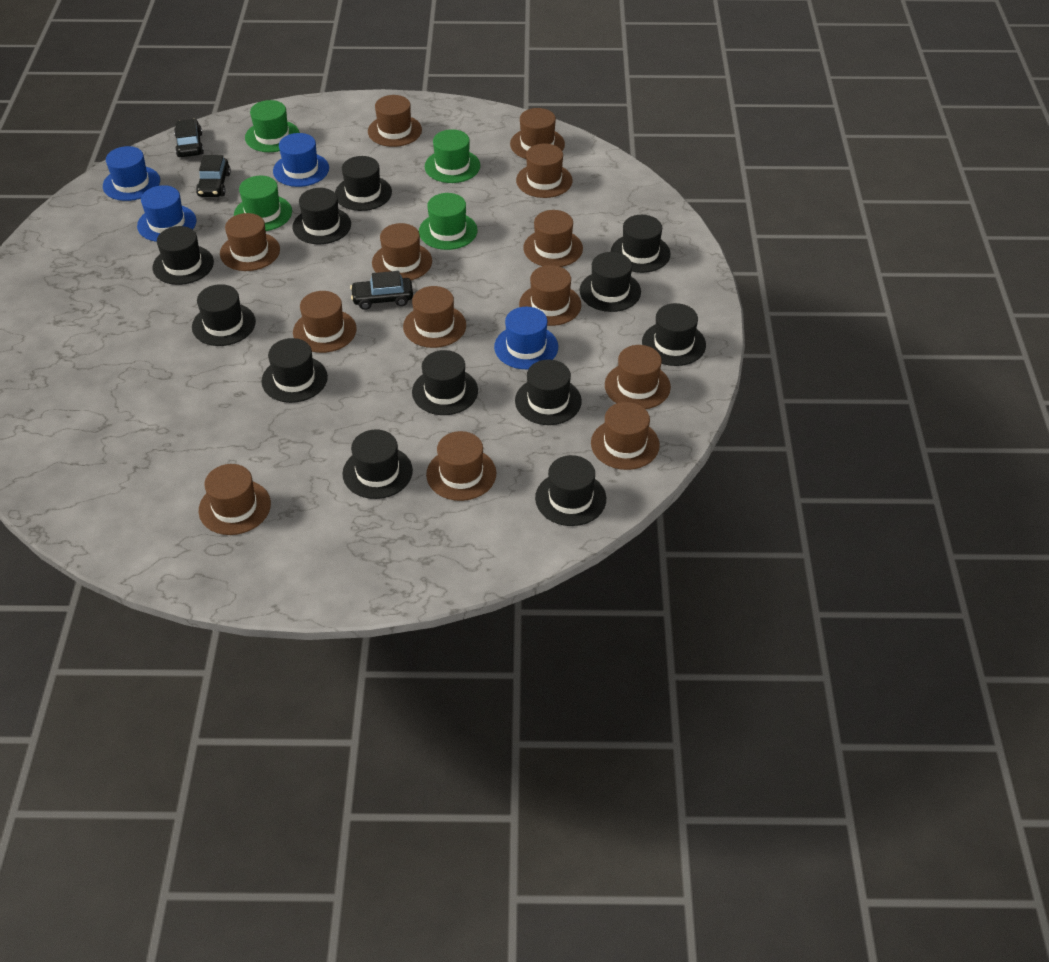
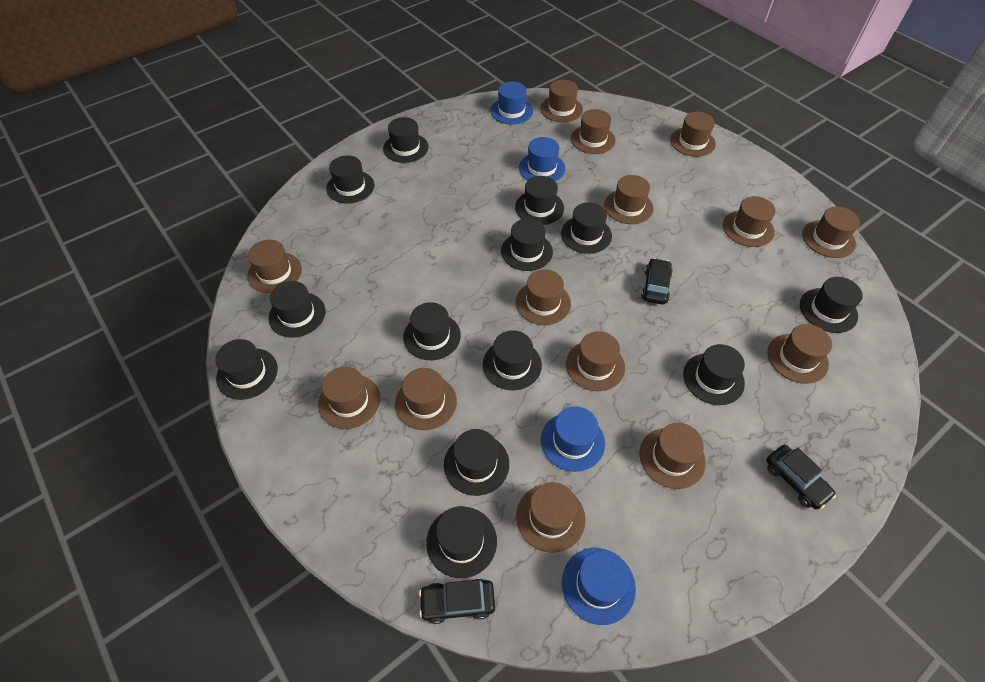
black hat: 12 -> 13
brown hat: 13 -> 14
green hat: 4 -> 0

